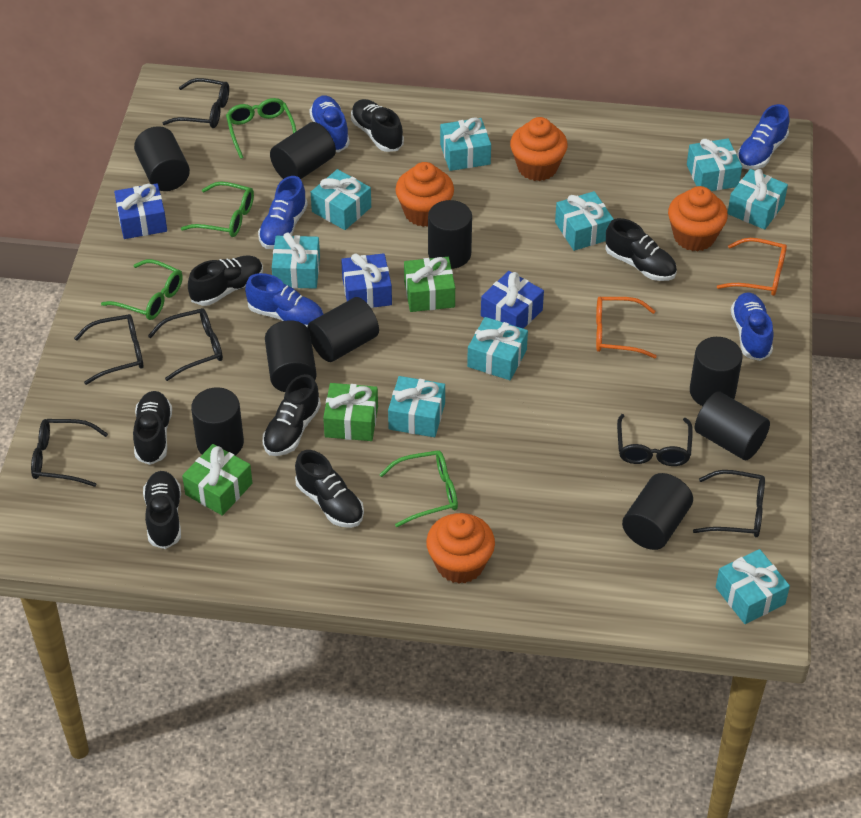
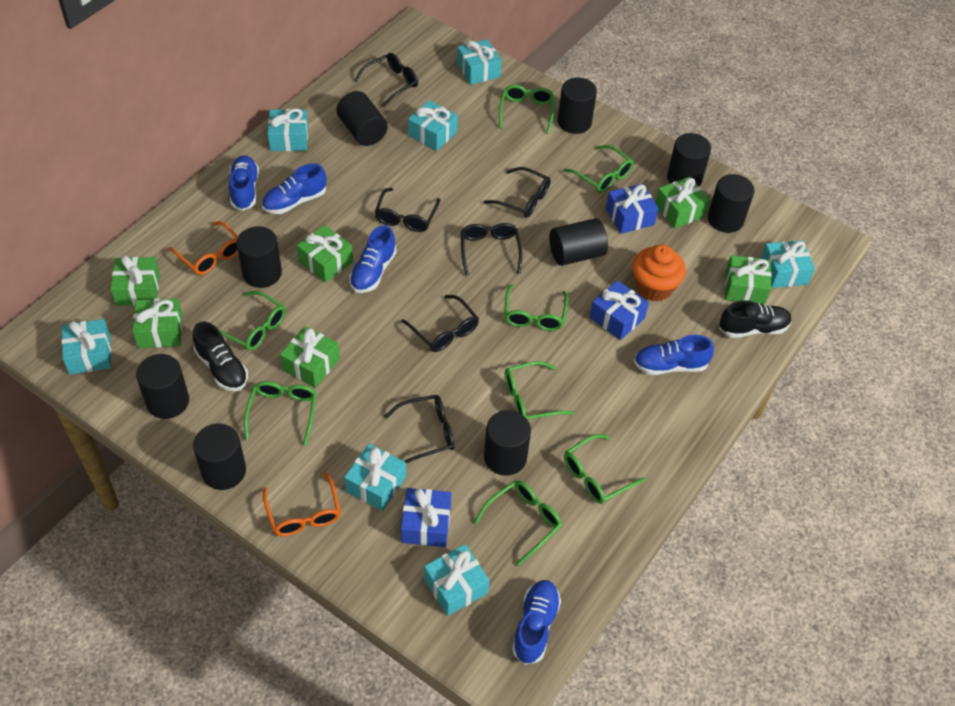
black shoe: 7 -> 2
green gift: 3 -> 6
green glasses: 4 -> 8
orange cupcake: 4 -> 1
turquoise gift: 9 -> 7

